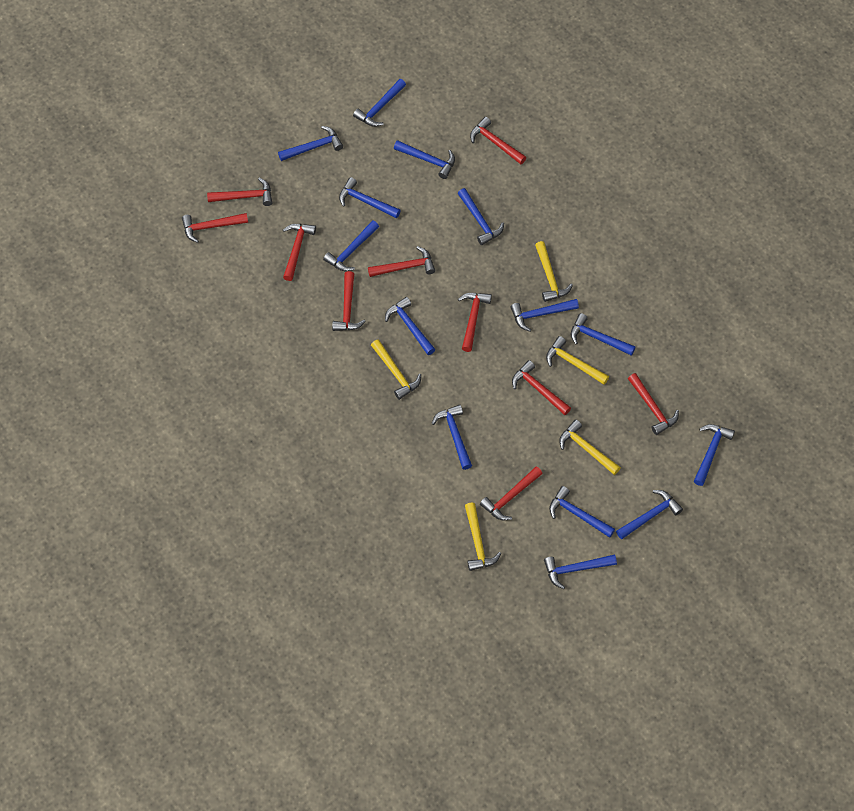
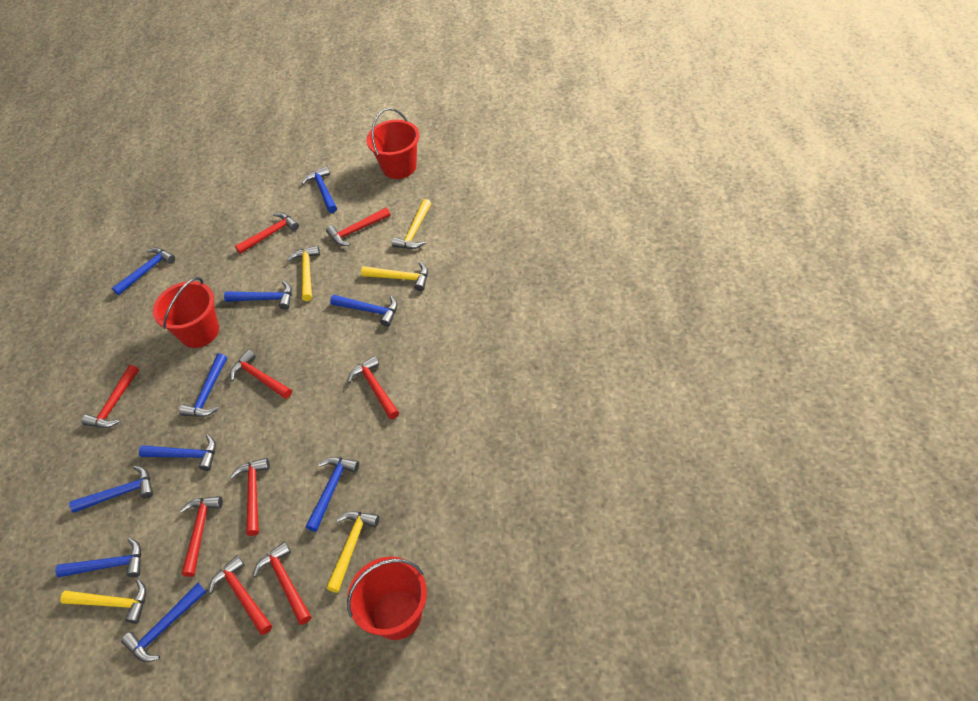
blue hammer: 14 -> 10
red bucket: 0 -> 3
red hammer: 10 -> 9

